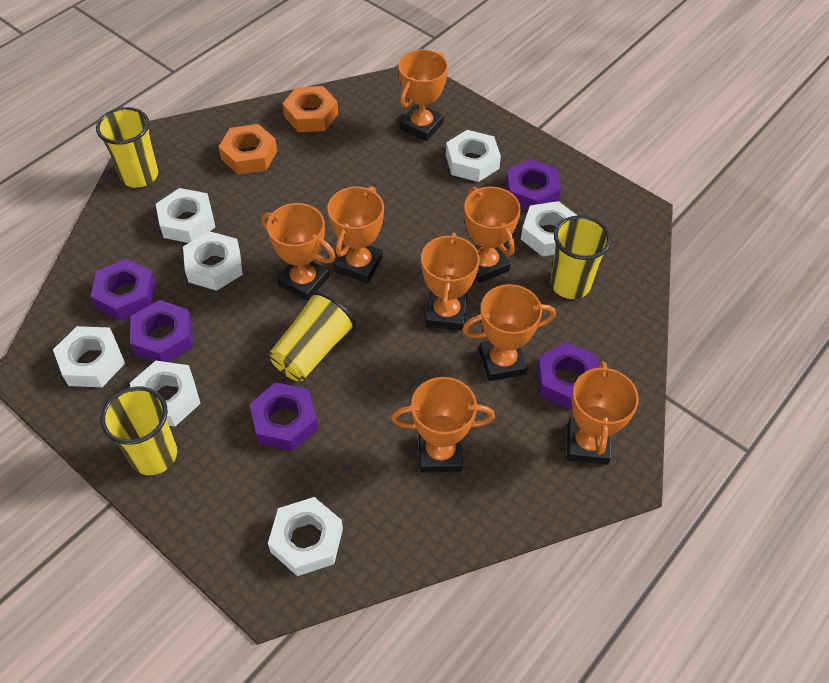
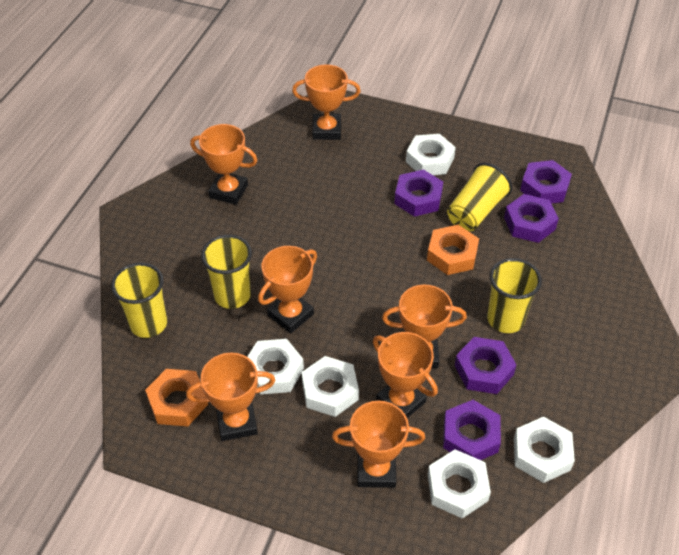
orange trophy: 8 -> 7
white nut: 7 -> 5

